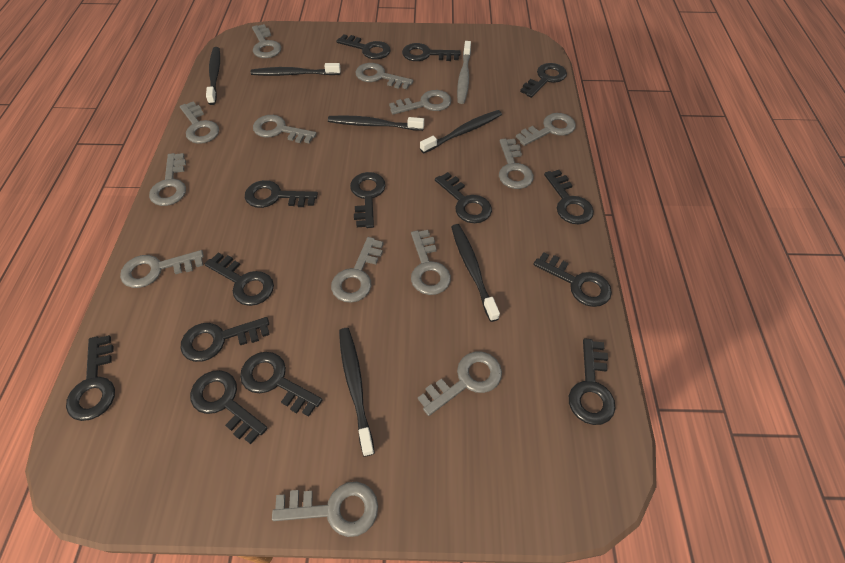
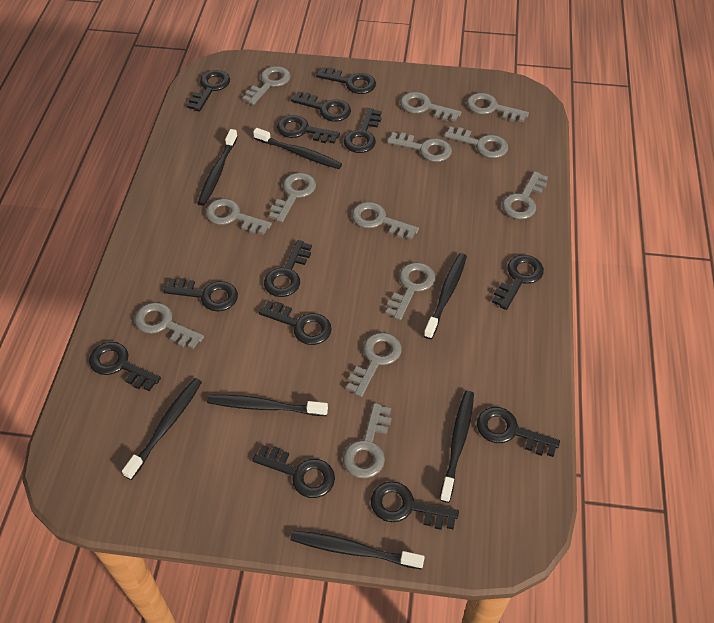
black key: 14 -> 13
black toothbrush: 6 -> 7
grey toothbrush: 1 -> 0

